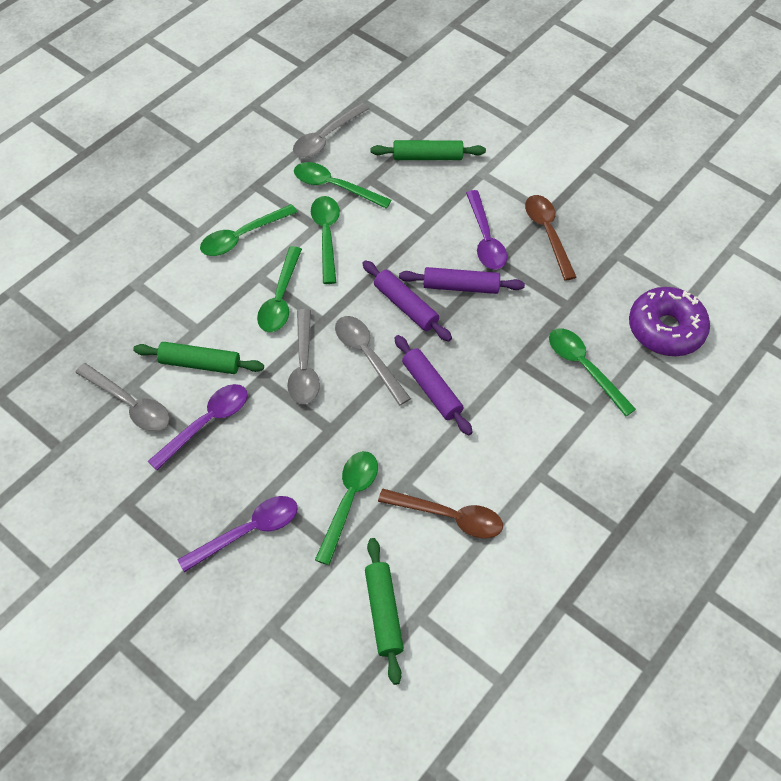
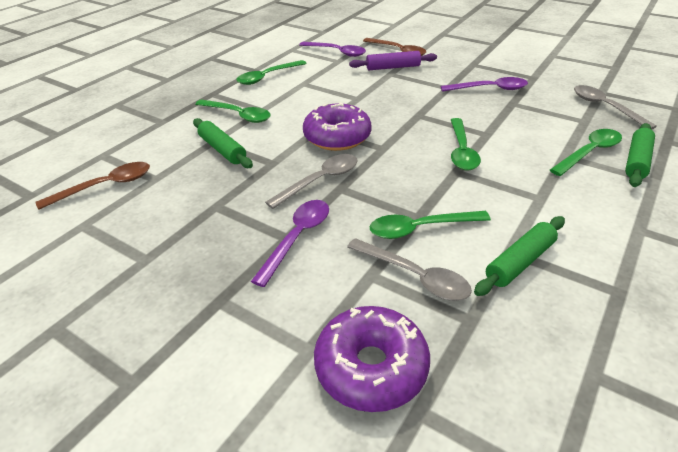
green spoon: 6 -> 5
grey spoon: 4 -> 3
purple donut: 1 -> 2
purple rolling pin: 3 -> 1

